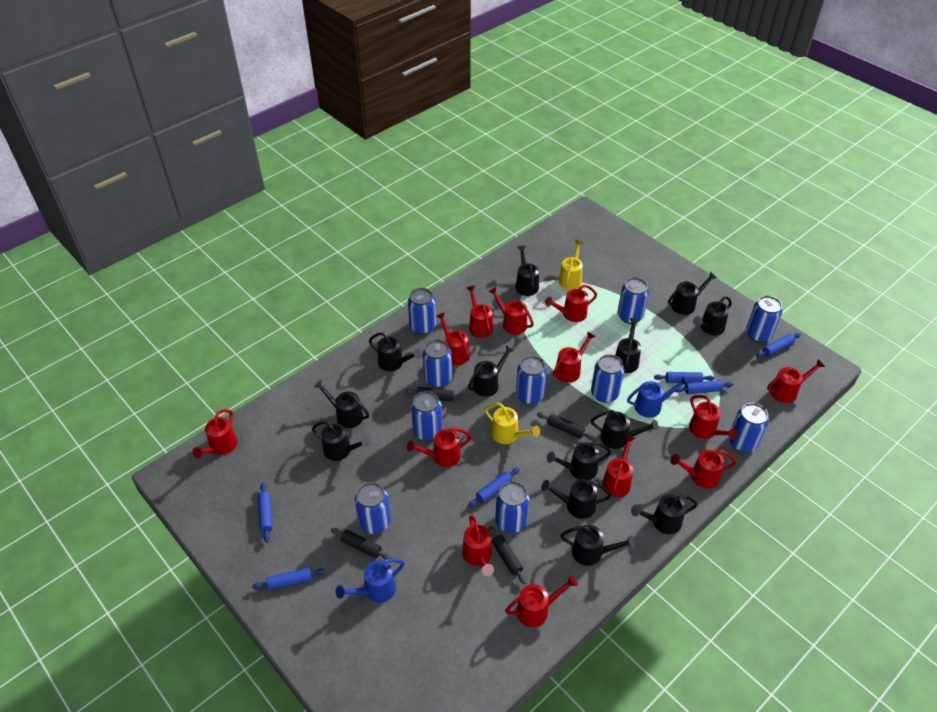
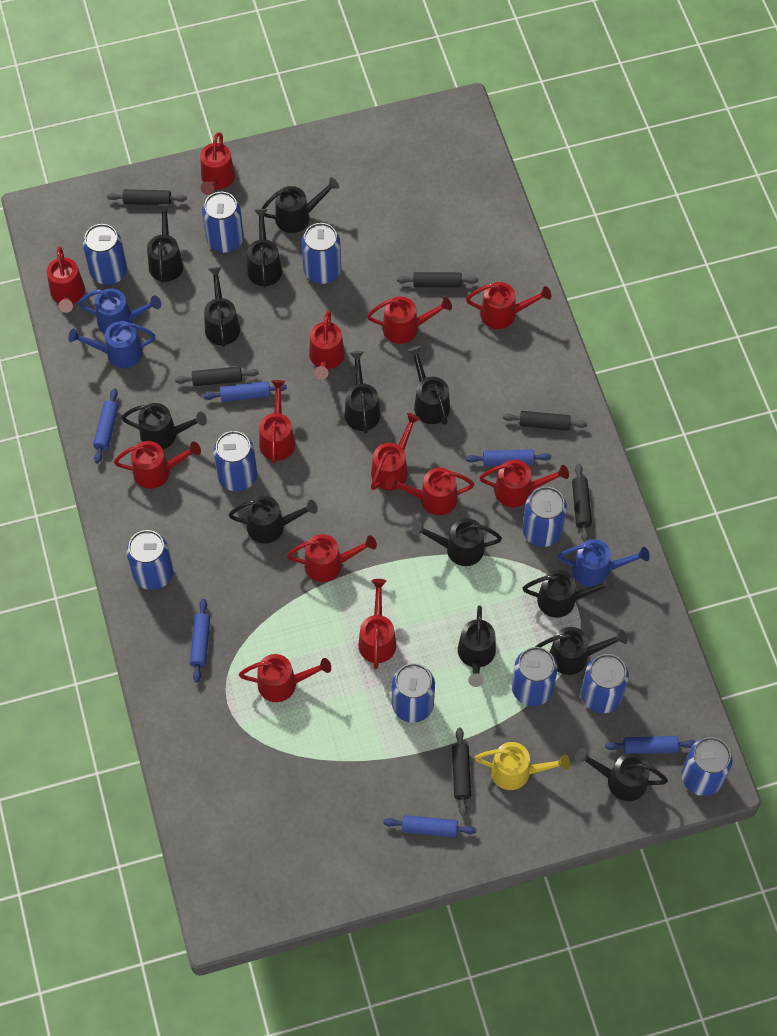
black rolling pin: 4 -> 6
blue watering can: 2 -> 3
yellow watering can: 2 -> 1

